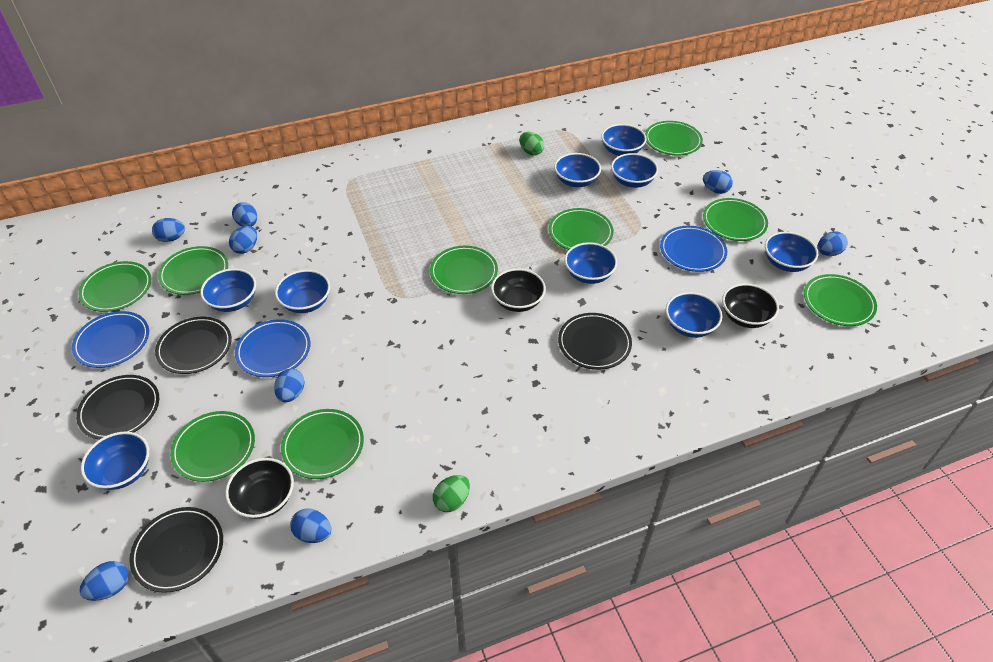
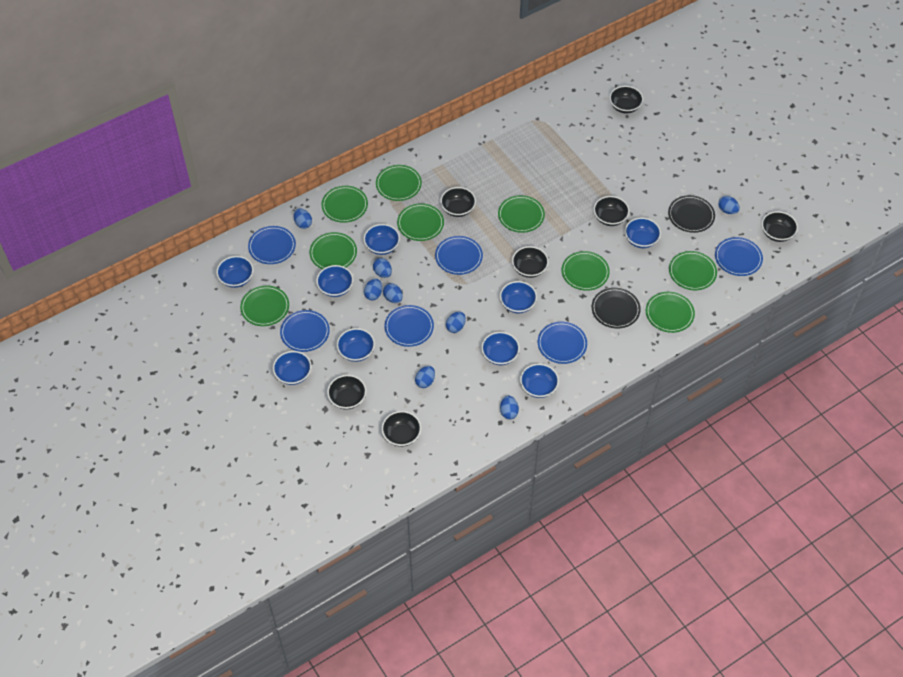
black bowl: 3 -> 7
black plate: 4 -> 2
blue plate: 3 -> 6
green egg: 2 -> 0

